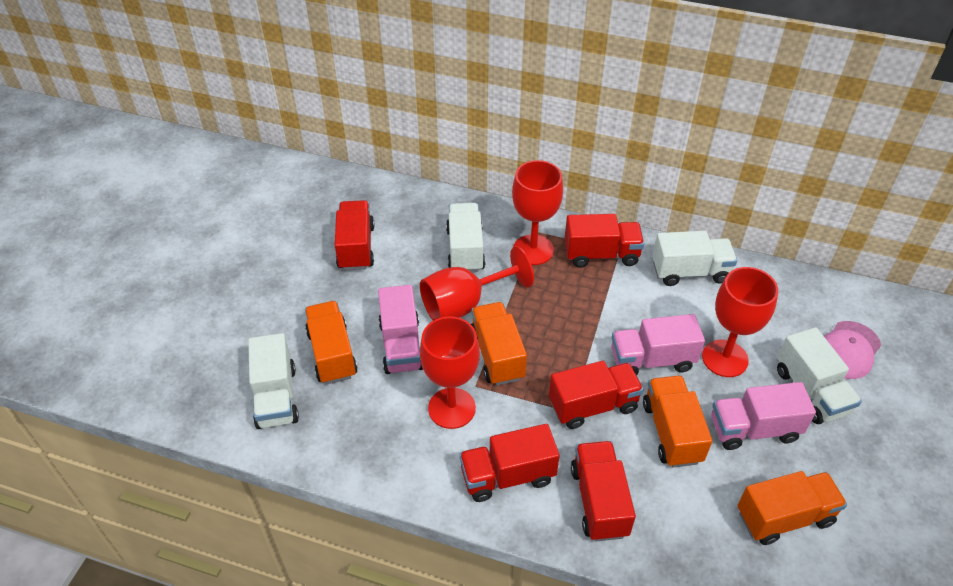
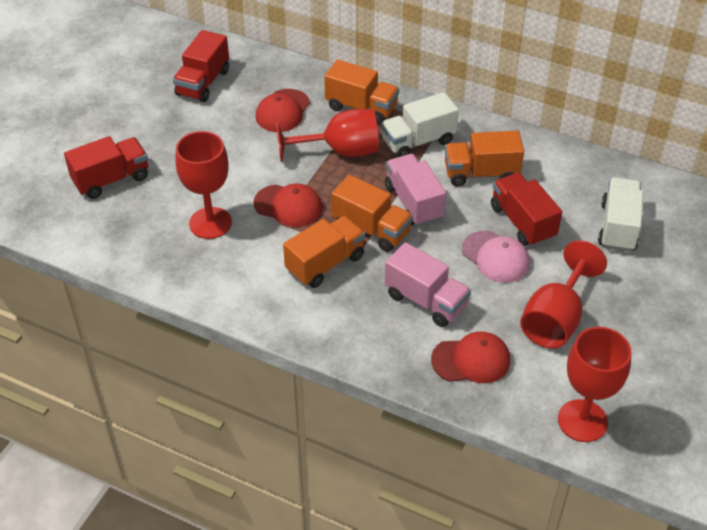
pink truck: 3 -> 2
red cap: 0 -> 3
red truck: 5 -> 3
white truck: 4 -> 2

